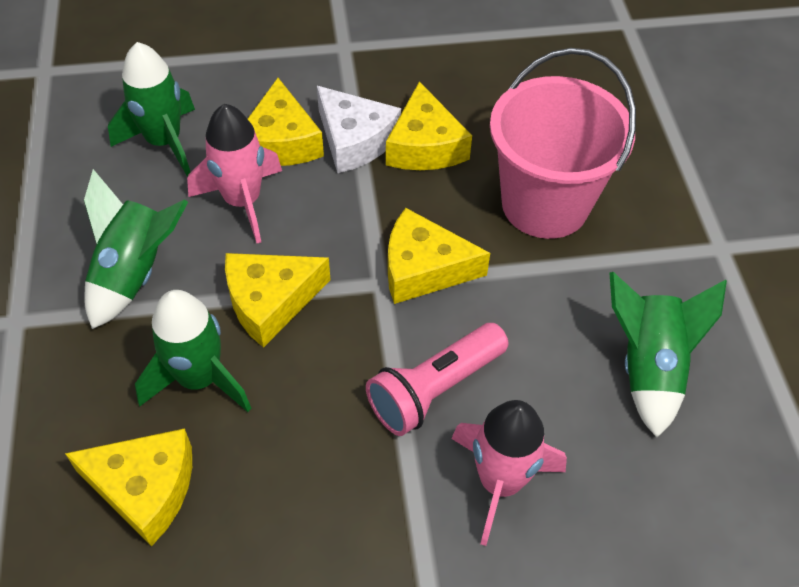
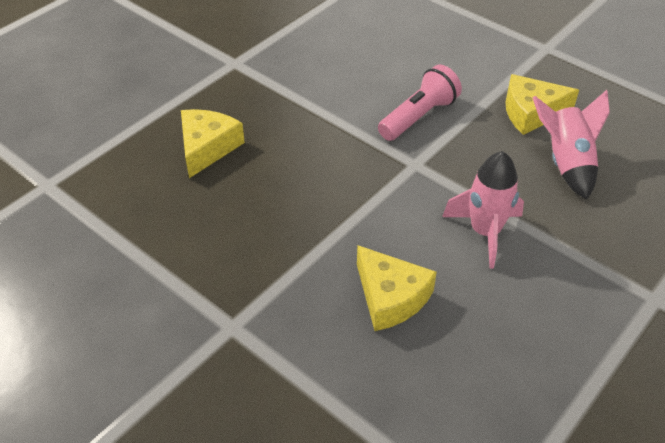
green rocket: 4 -> 0
pink bucket: 1 -> 0
white cheese: 1 -> 0
yellow cheese: 5 -> 3

